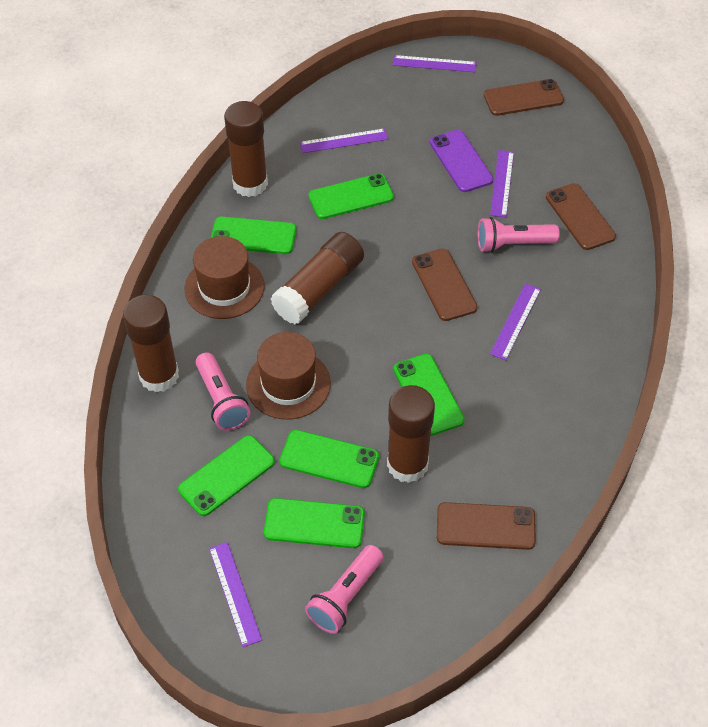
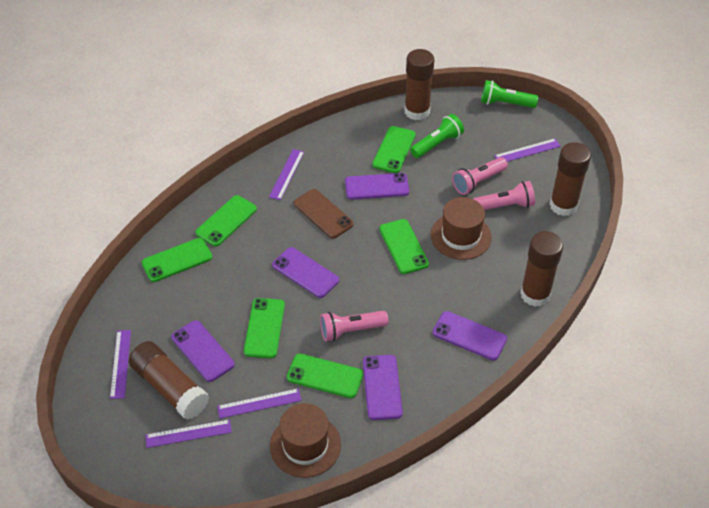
brown phone: 4 -> 1
green flashlight: 0 -> 2
purple phone: 1 -> 5

